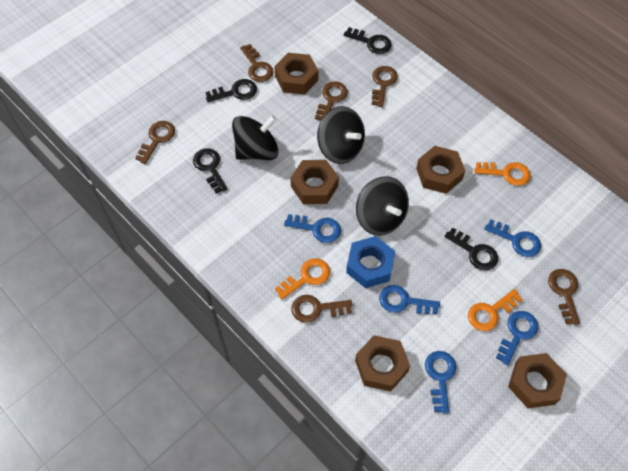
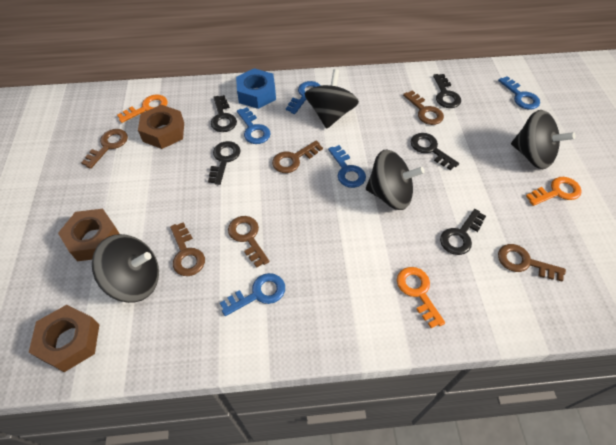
black key: 4 -> 5
black spinning top: 3 -> 4
brown nut: 5 -> 3

